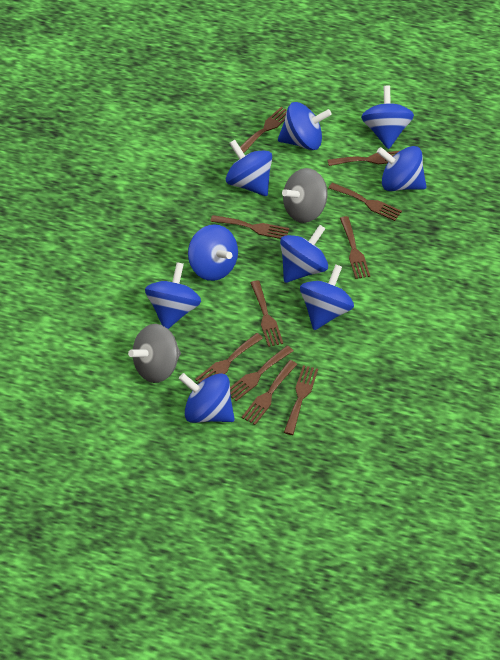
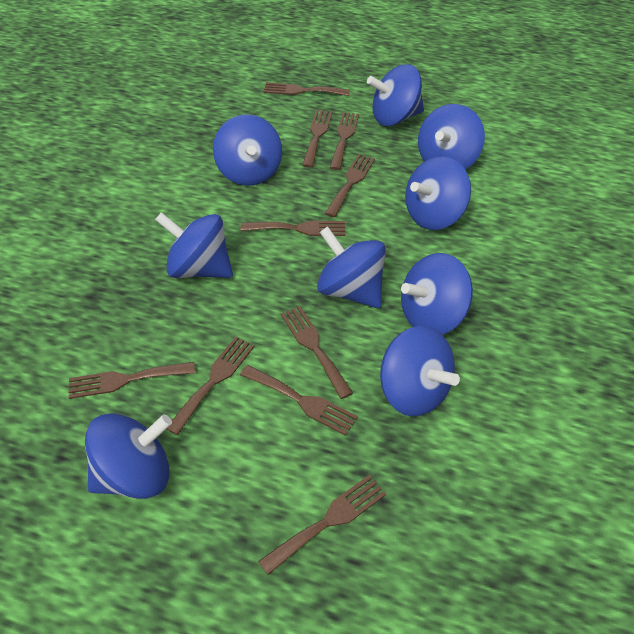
grey spinning top: 2 -> 0

